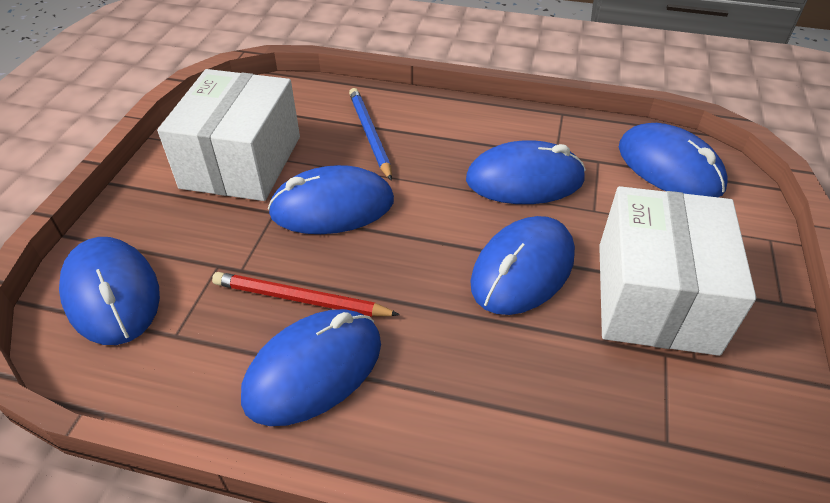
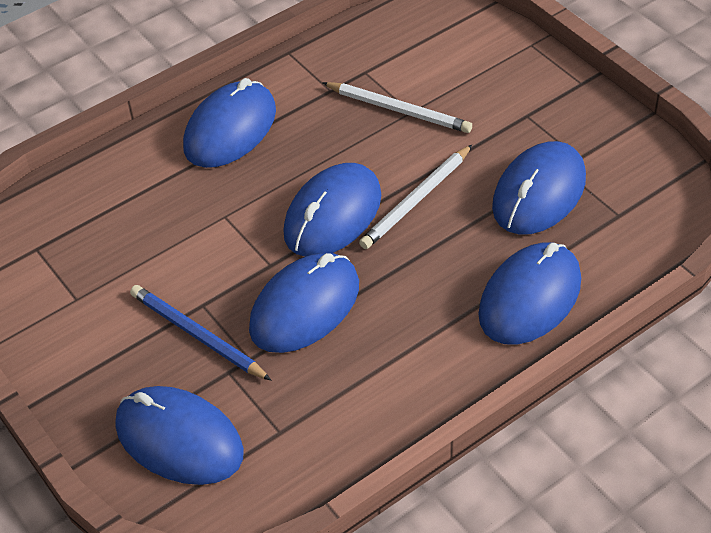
red pencil: 1 -> 0
white box: 2 -> 0
white pencil: 0 -> 2

